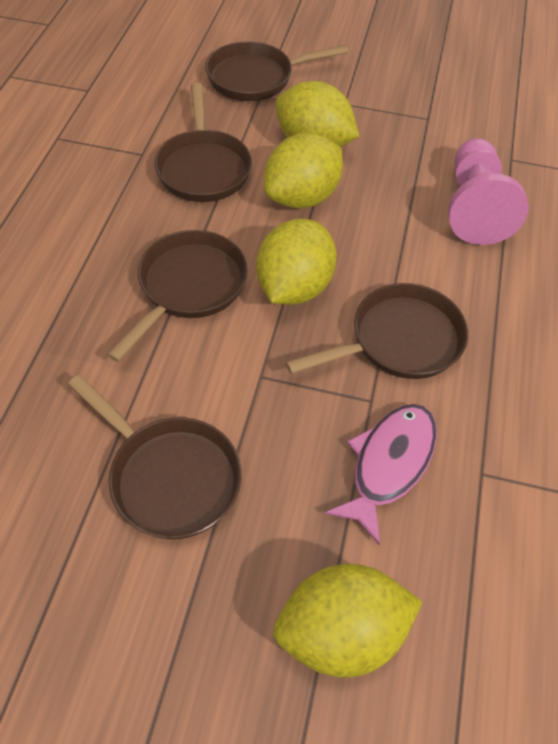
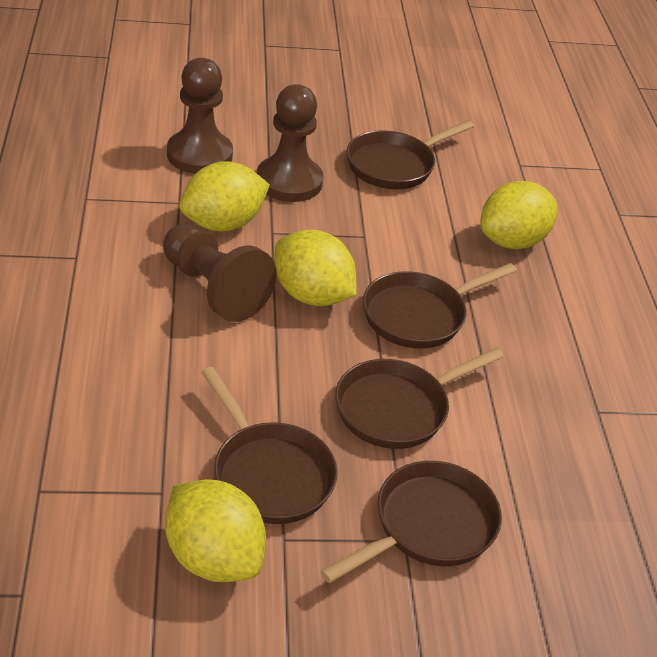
brown pawn: 0 -> 3
pink fish: 1 -> 0
pink pawn: 1 -> 0

